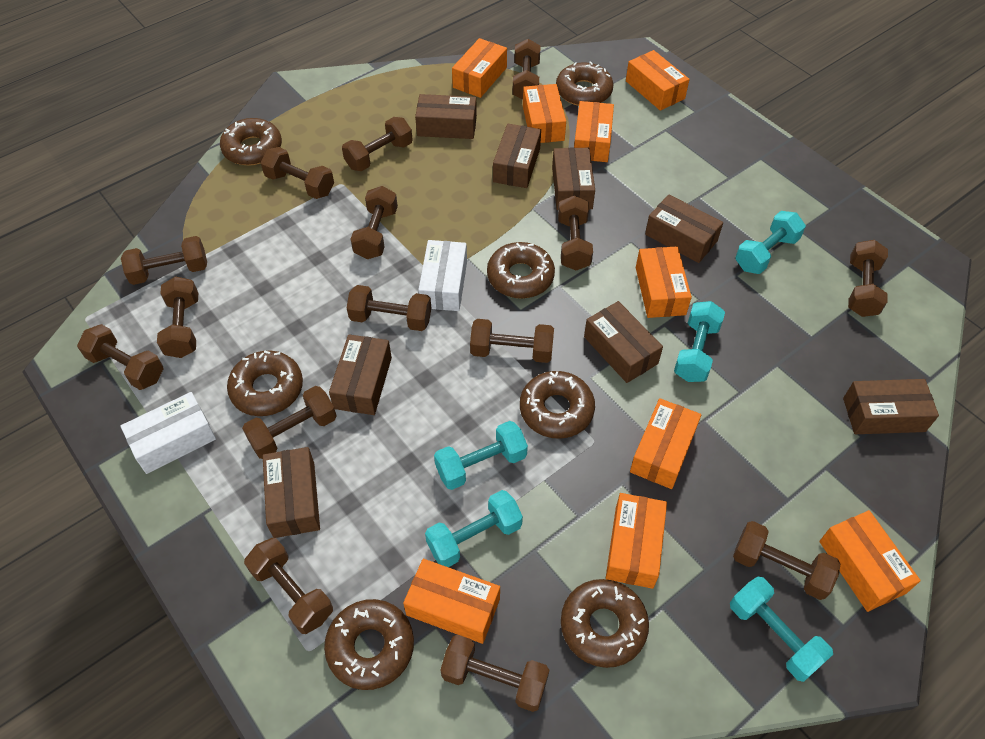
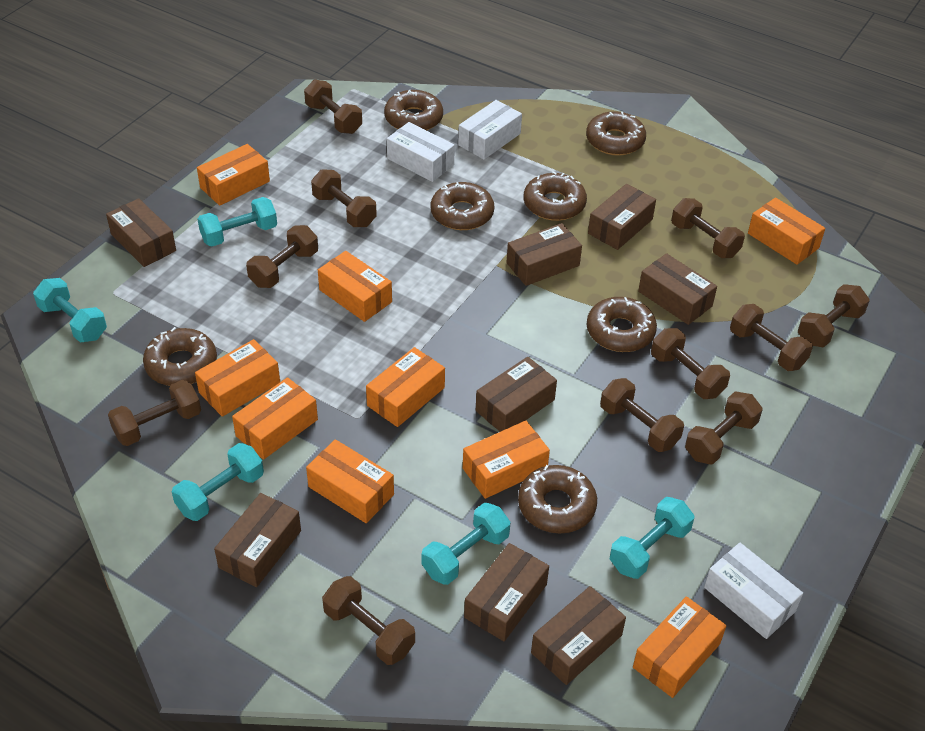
brown dumbbell: 15 -> 11
white box: 2 -> 3

